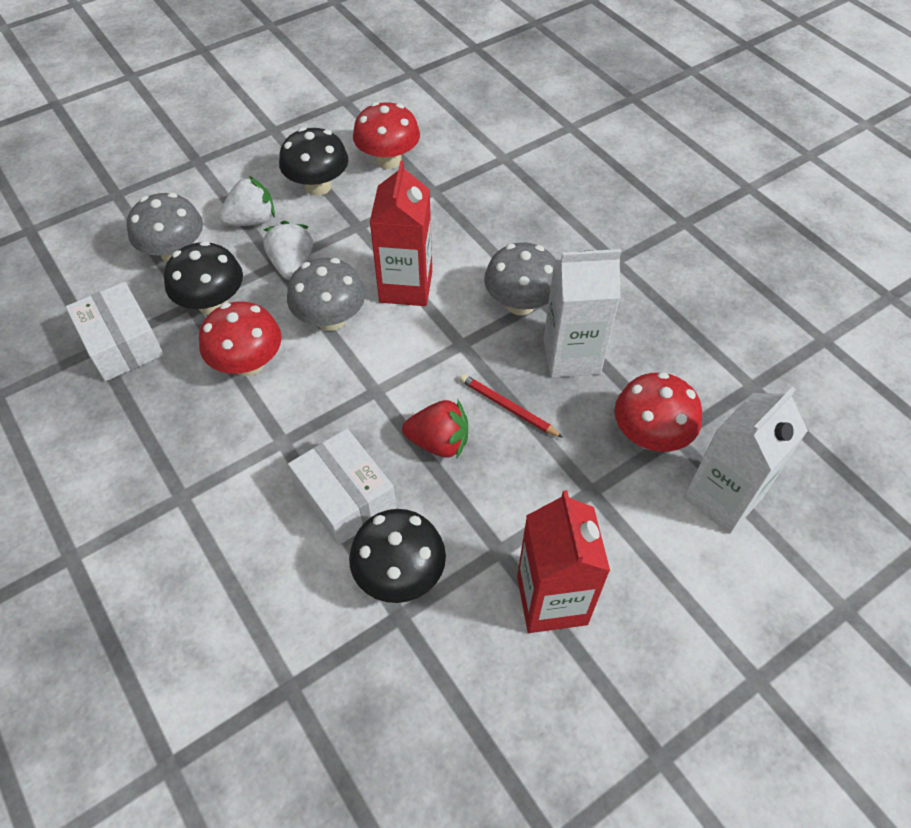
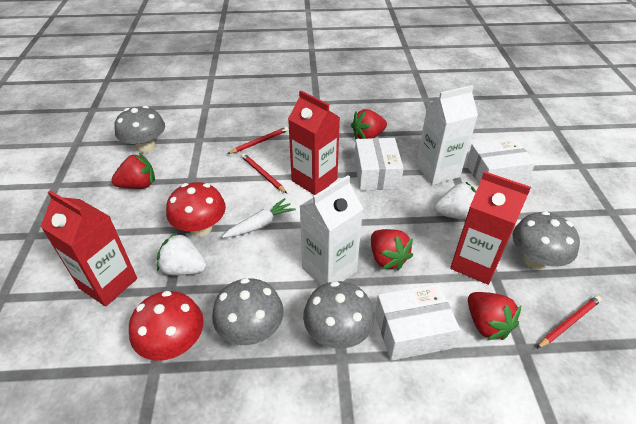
black mushroom: 3 -> 0
grey mushroom: 3 -> 4
red carton: 2 -> 3
red mushroom: 3 -> 2
red pencil: 1 -> 3
red strawberry: 1 -> 4
white box: 2 -> 3
white carrot: 0 -> 1

